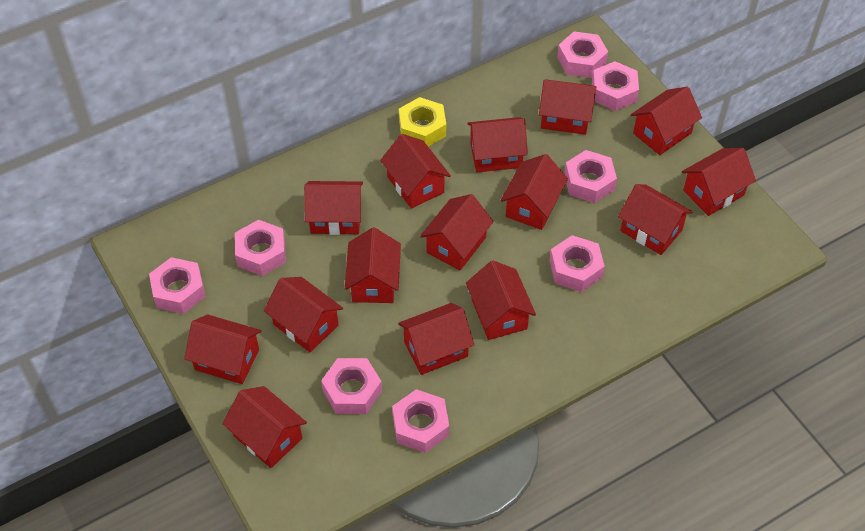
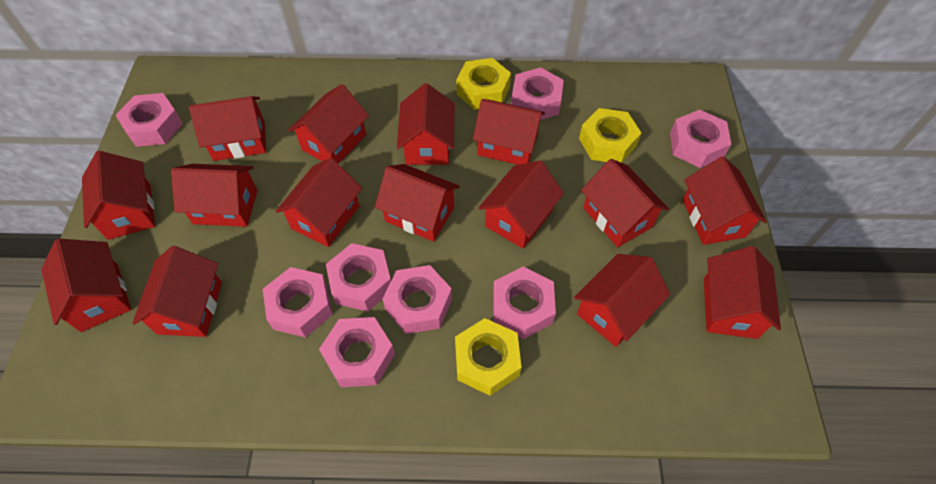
yellow nut: 1 -> 3

